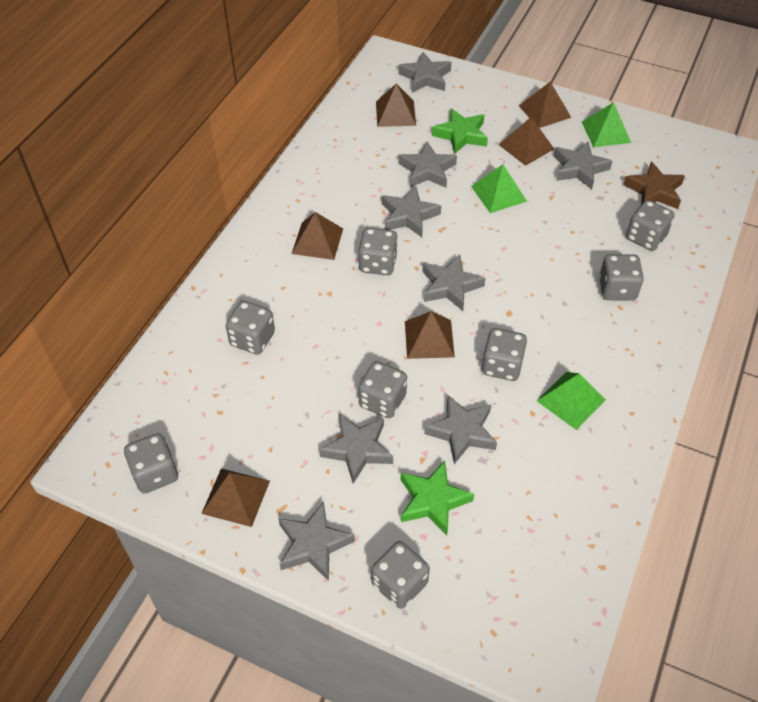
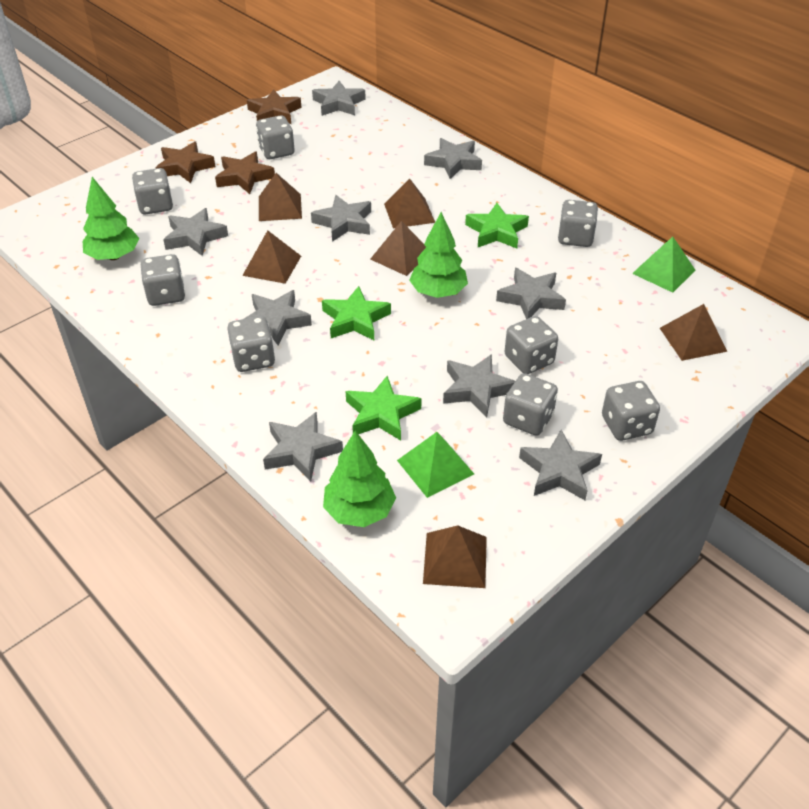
brown star: 1 -> 3
green pyramid: 3 -> 2
green star: 2 -> 3
green tree: 0 -> 3
grey star: 8 -> 9

